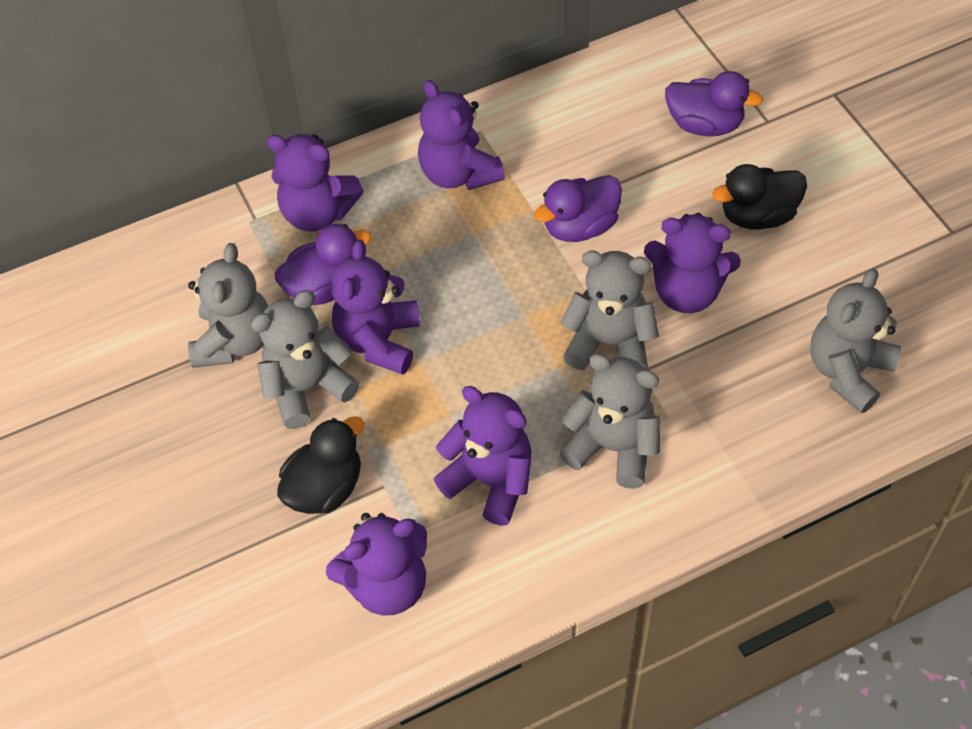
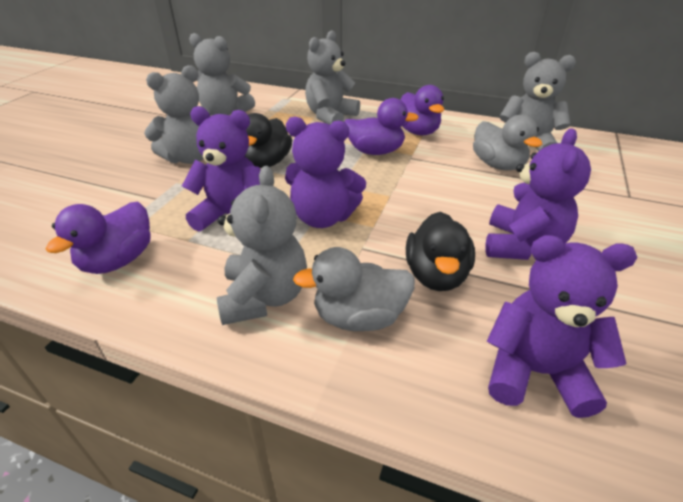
grey duck: 0 -> 2
purple teddy bear: 6 -> 4

